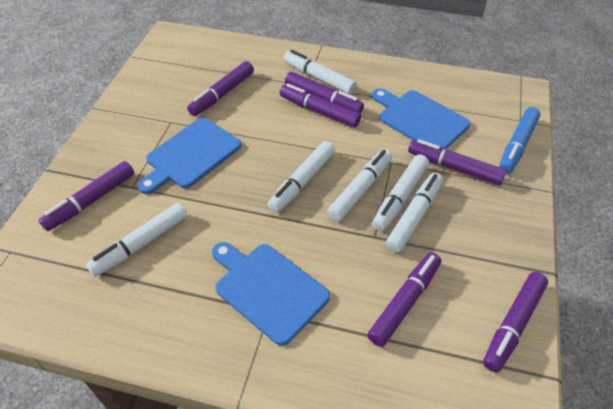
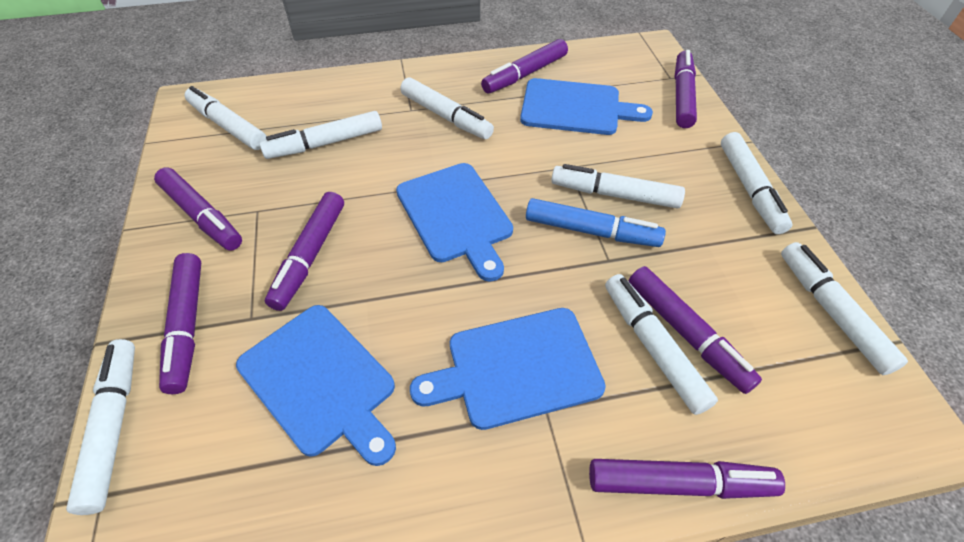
blue cutting board: 3 -> 4
white marker: 6 -> 8

